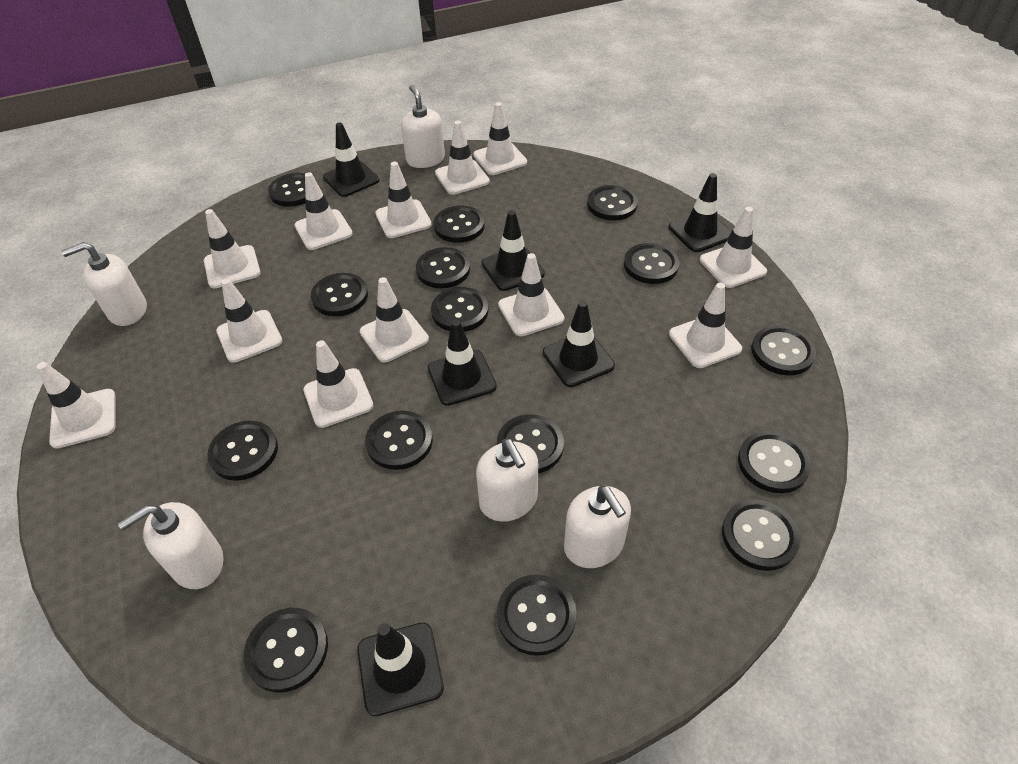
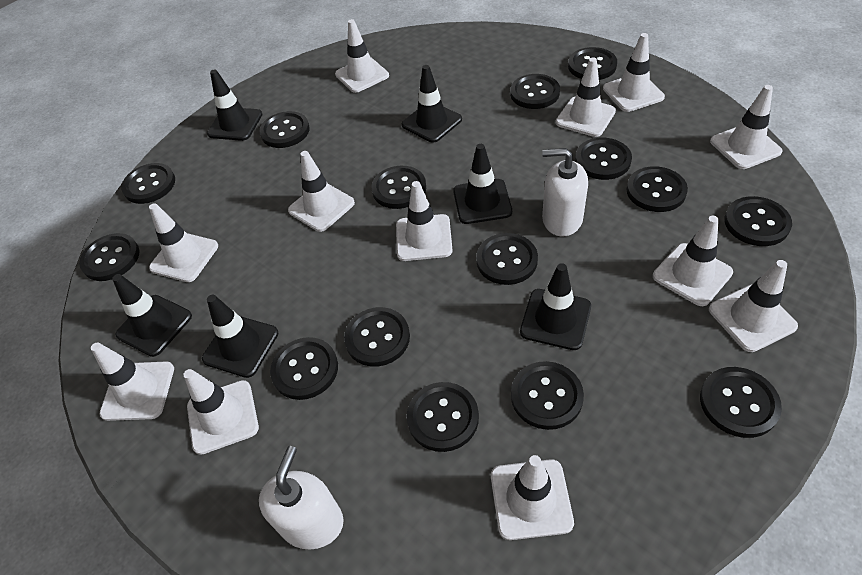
white soap dispenser: 5 -> 2

